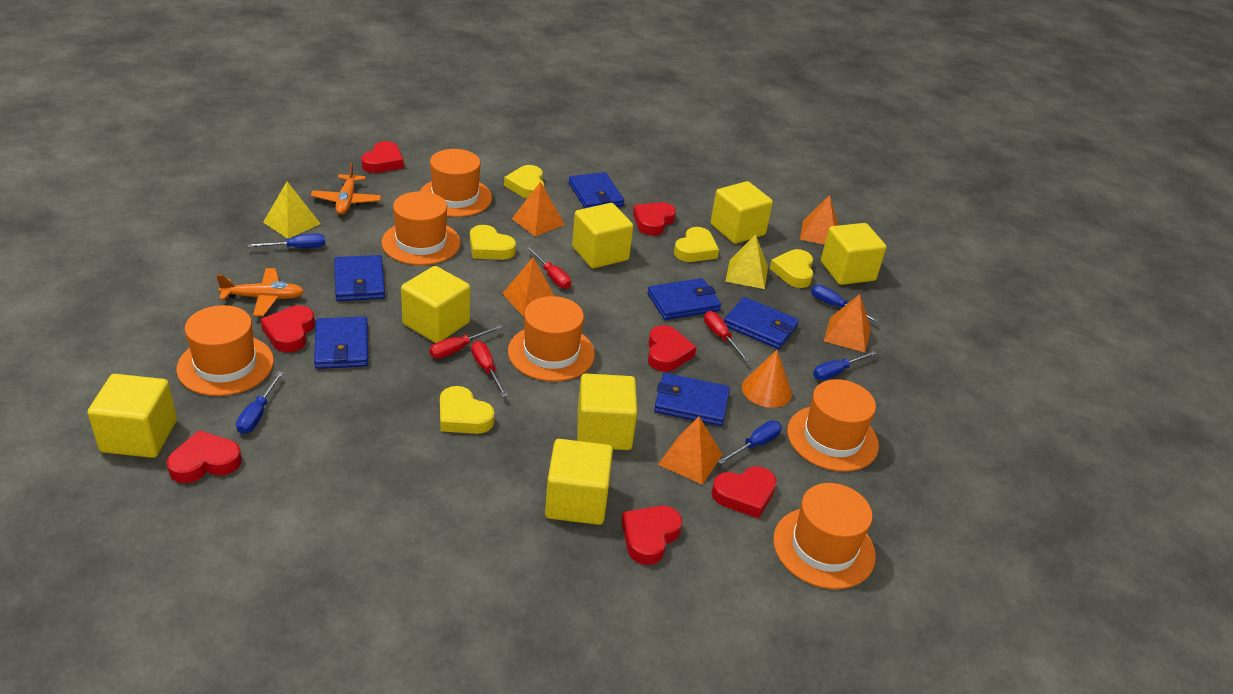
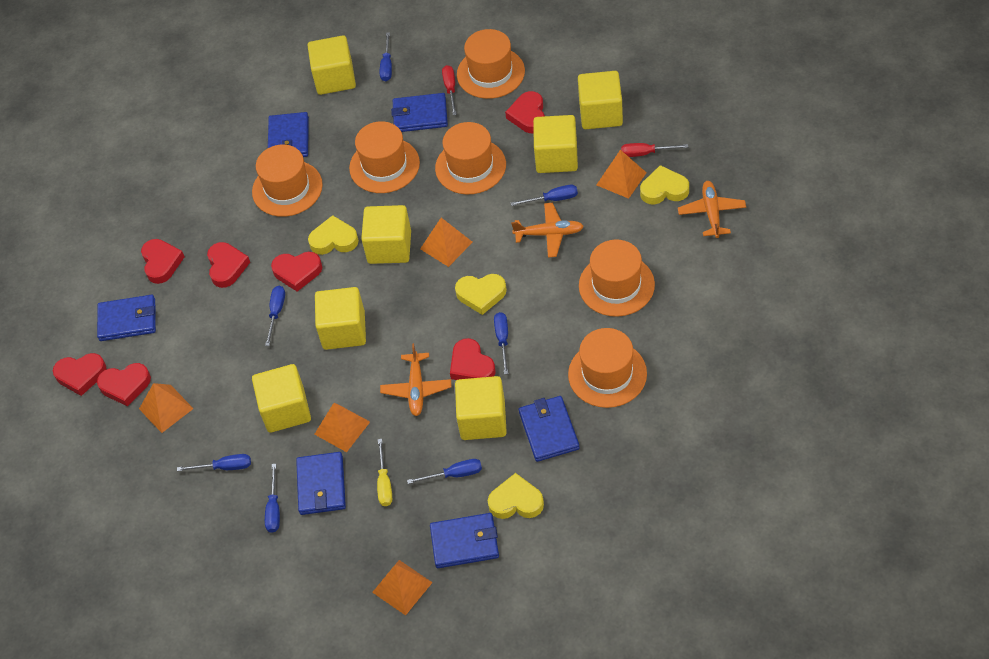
blue screwdriver: 5 -> 7
orange cone: 1 -> 0
orange plane: 2 -> 3
red screwdriver: 4 -> 2
yellow heart: 5 -> 4
yellow pyramid: 2 -> 0
yellow screwdriver: 0 -> 1

